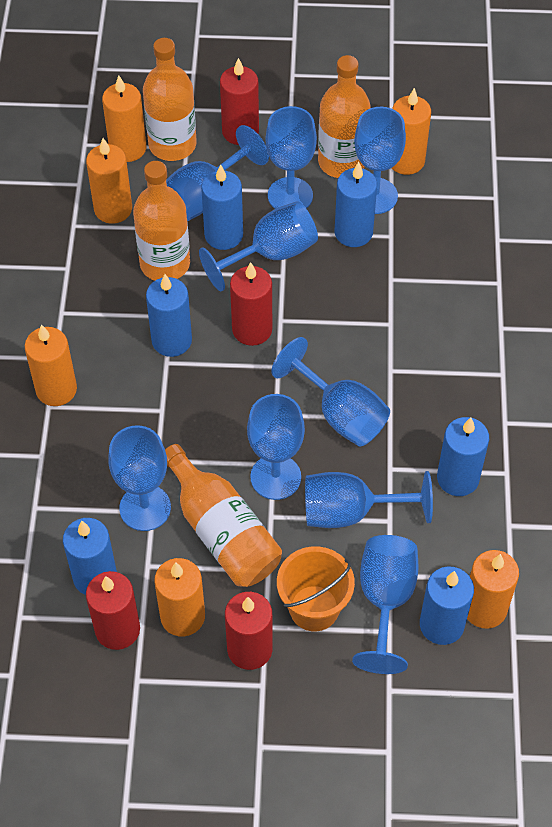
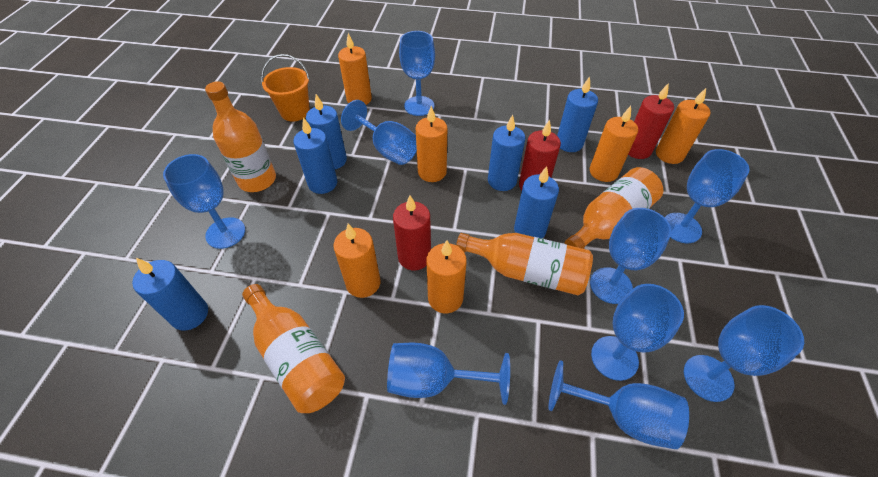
red candle: 4 -> 3

